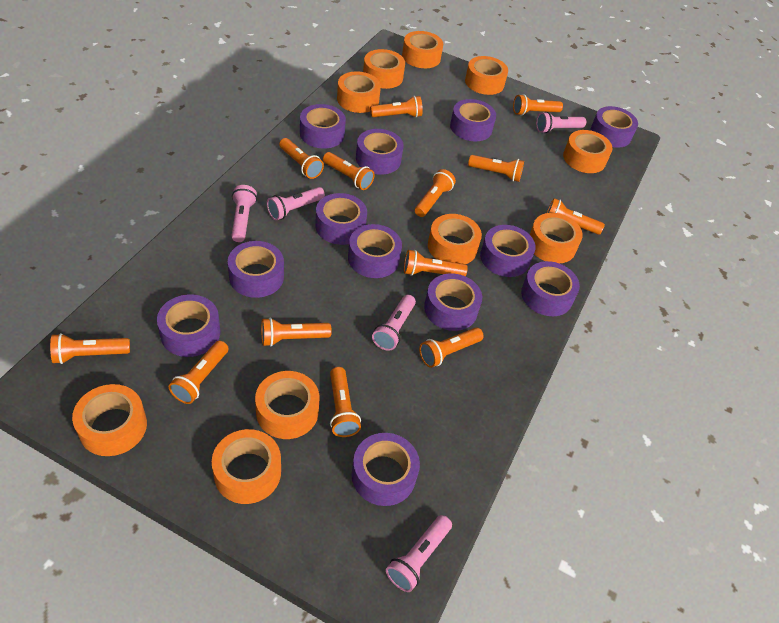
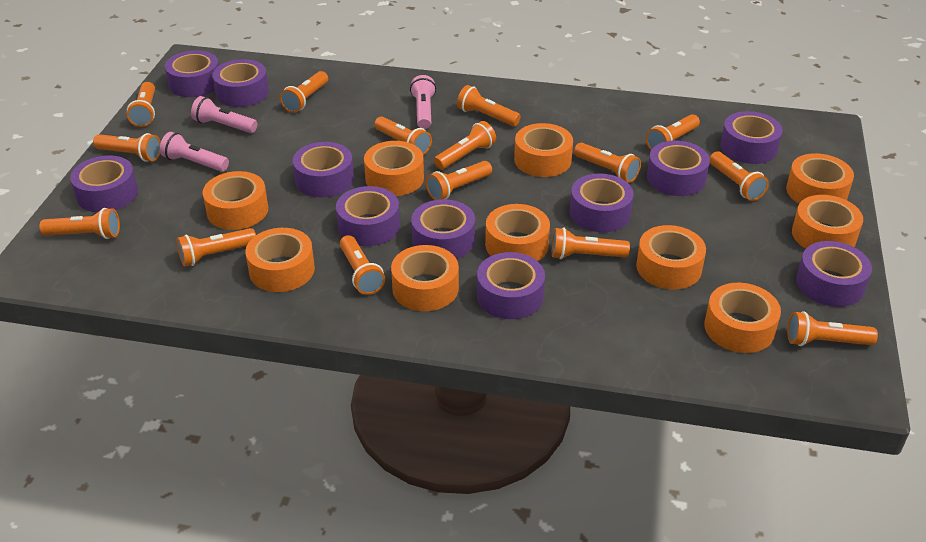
orange flashlight: 13 -> 15
pink flashlight: 5 -> 3
purple tape: 12 -> 11

